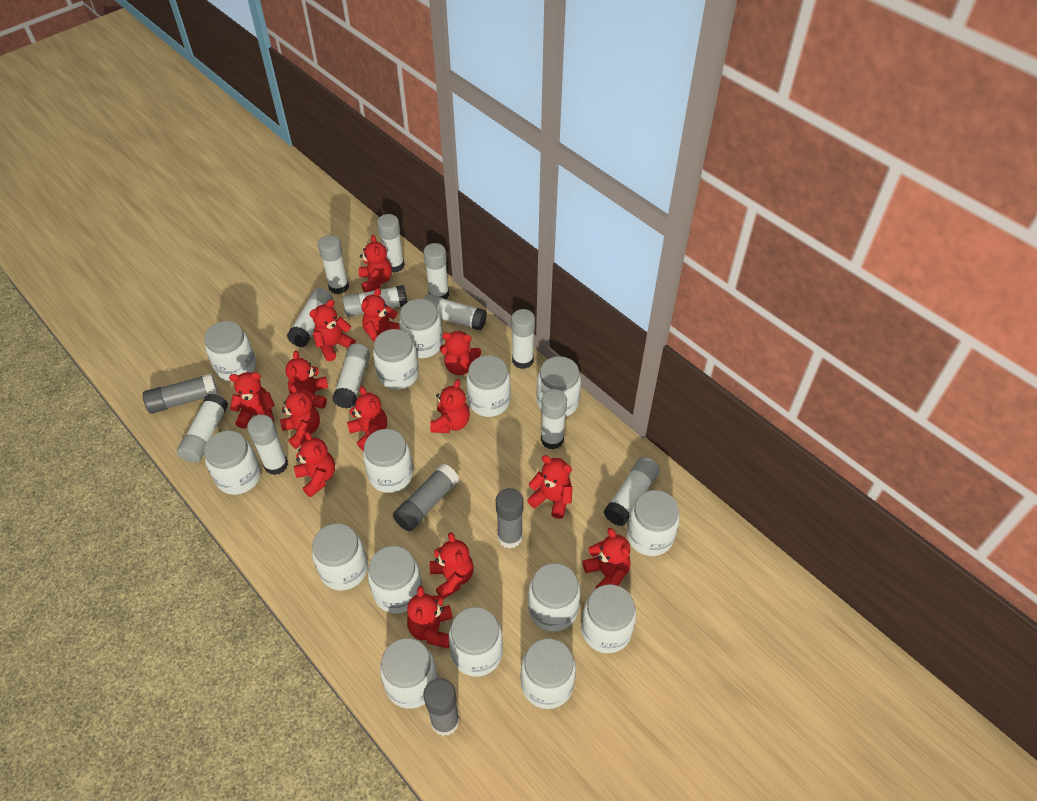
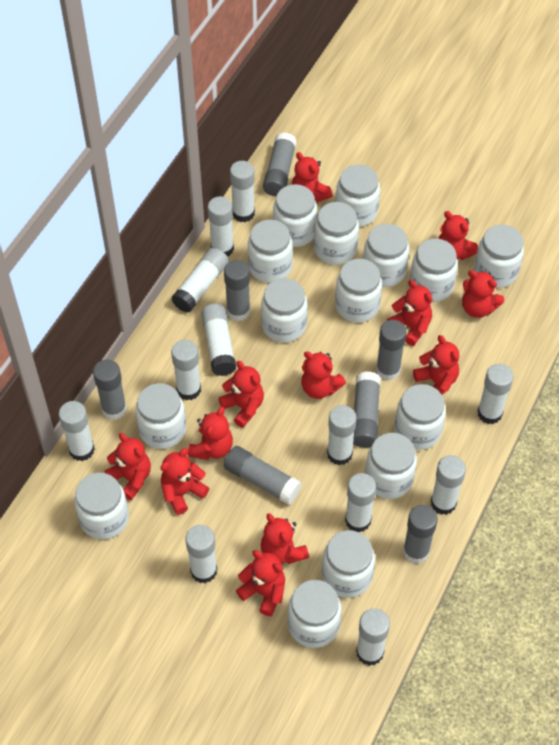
grey glue stick: 4 -> 7
red teddy bear: 14 -> 12

